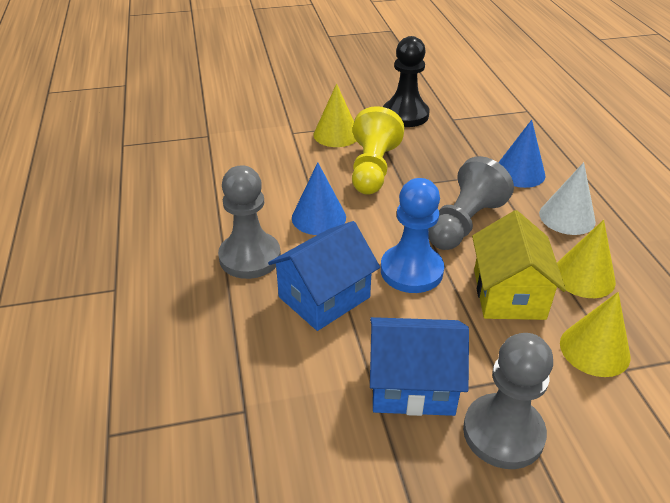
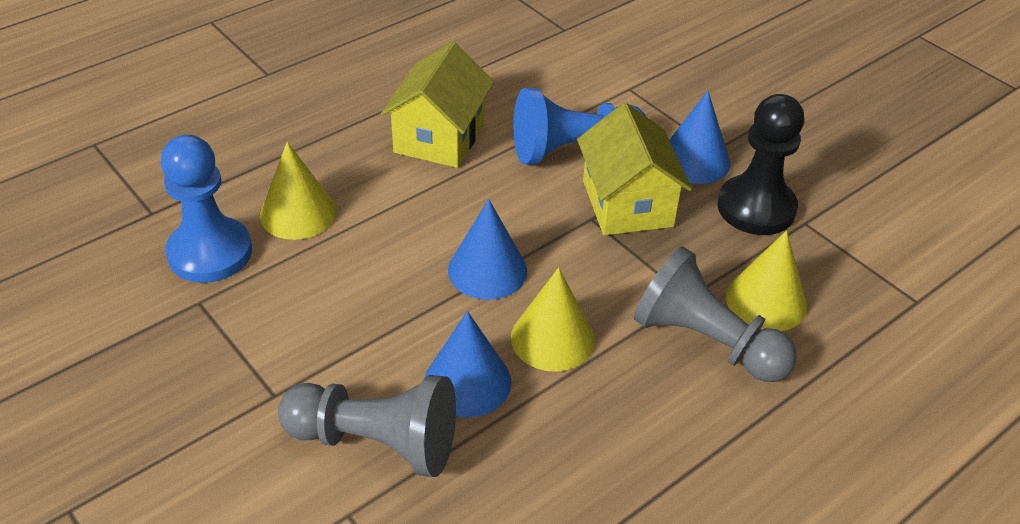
blue cone: 2 -> 3
blue house: 2 -> 0
blue pawn: 1 -> 2
grey pawn: 3 -> 2
white cone: 1 -> 0
yellow house: 1 -> 2
yellow pawn: 1 -> 0

